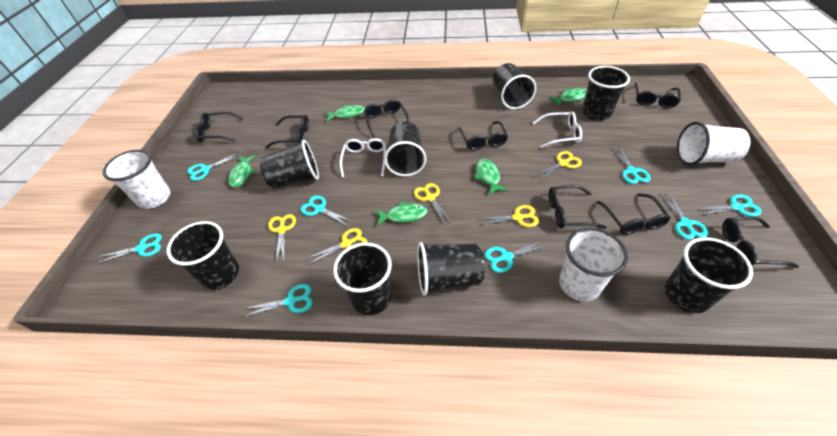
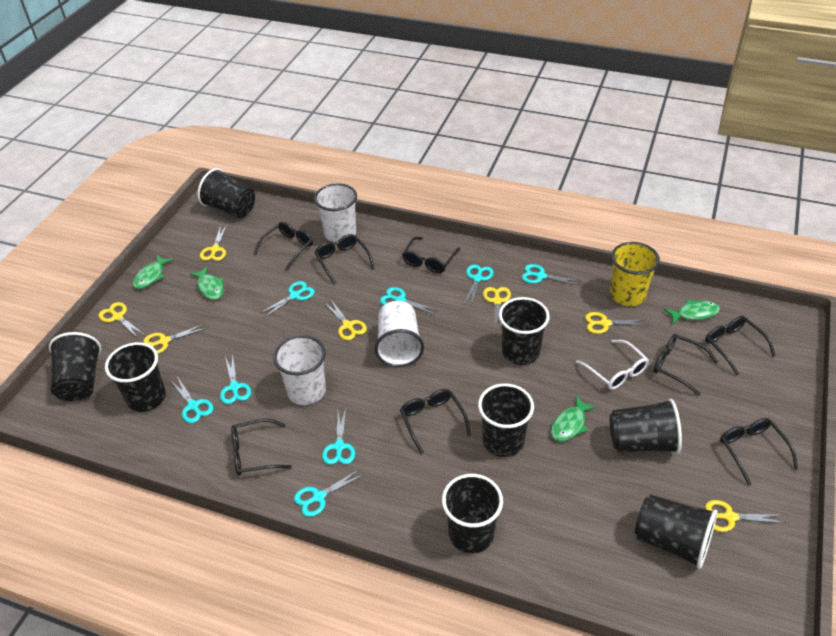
green fish: 5 -> 4
white glasses: 2 -> 1
yellow cup: 0 -> 1
yellow scissors: 5 -> 7

